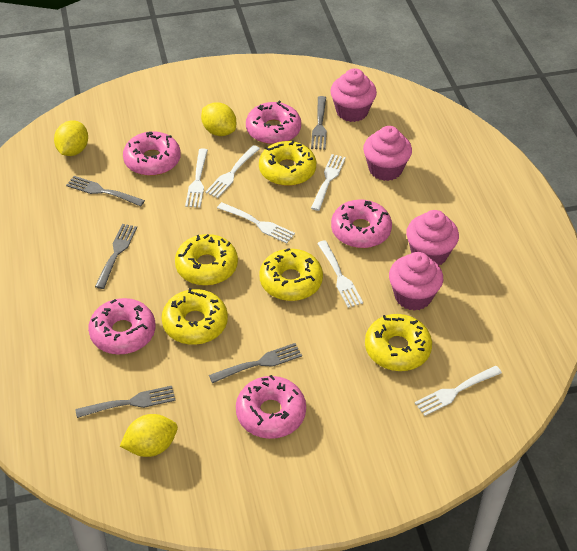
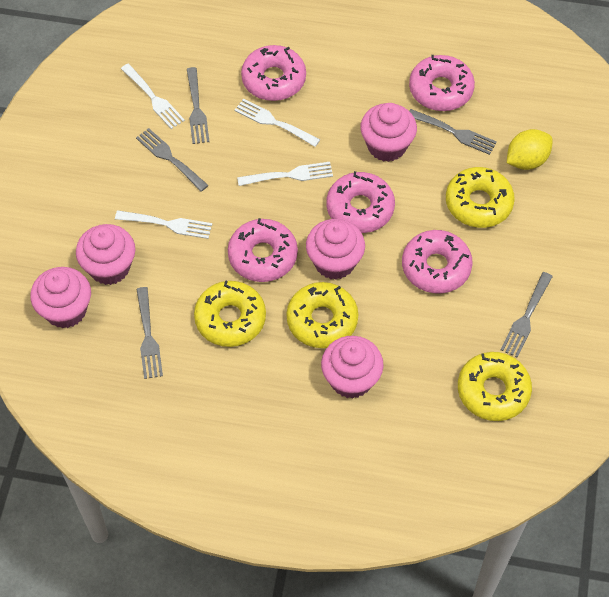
pink cupcake: 4 -> 5
white fork: 6 -> 4
yellow donut: 5 -> 4
yellow lemon: 3 -> 1

